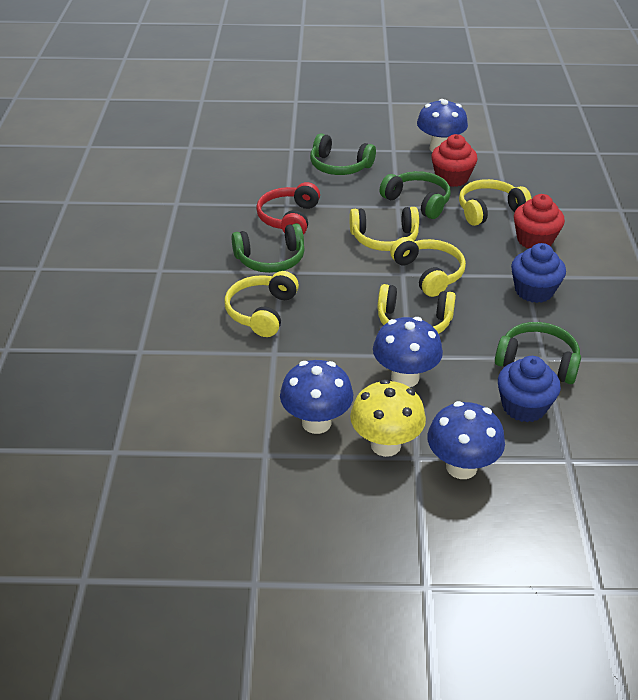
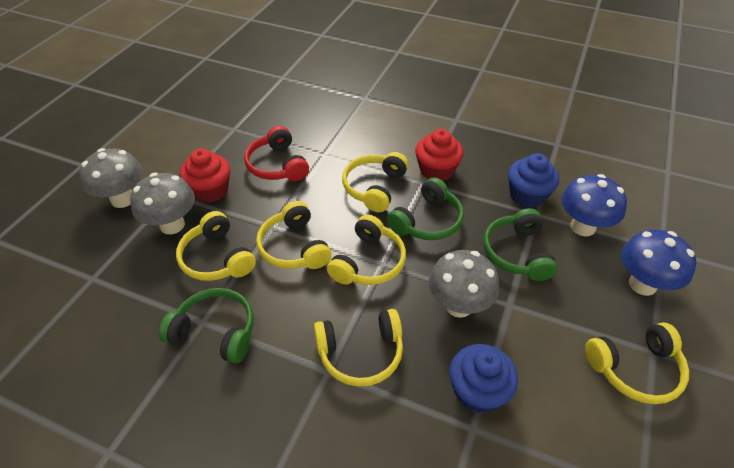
blue mushroom: 4 -> 2
green headphones: 4 -> 3
grey mushroom: 0 -> 3
yellow headphones: 5 -> 6
yellow mushroom: 1 -> 0

